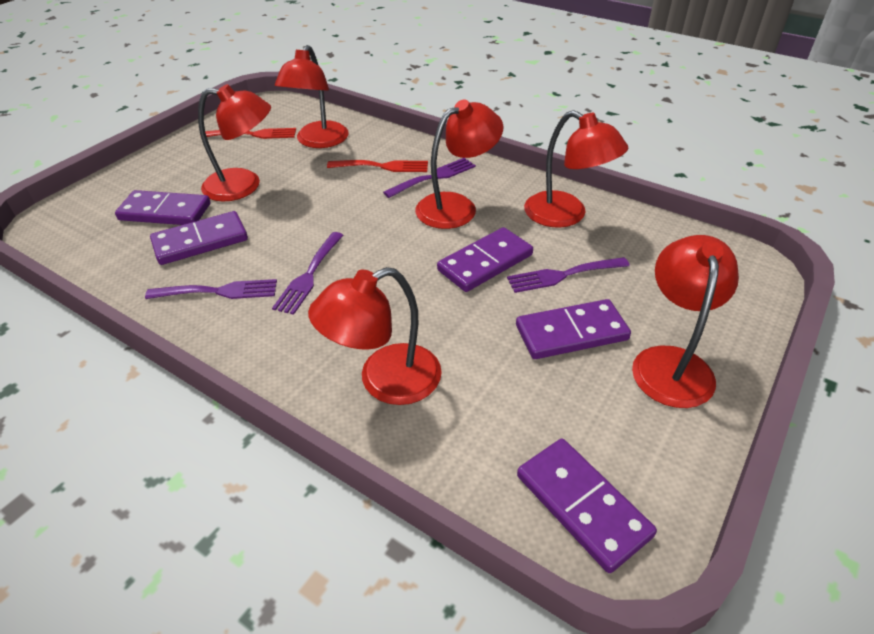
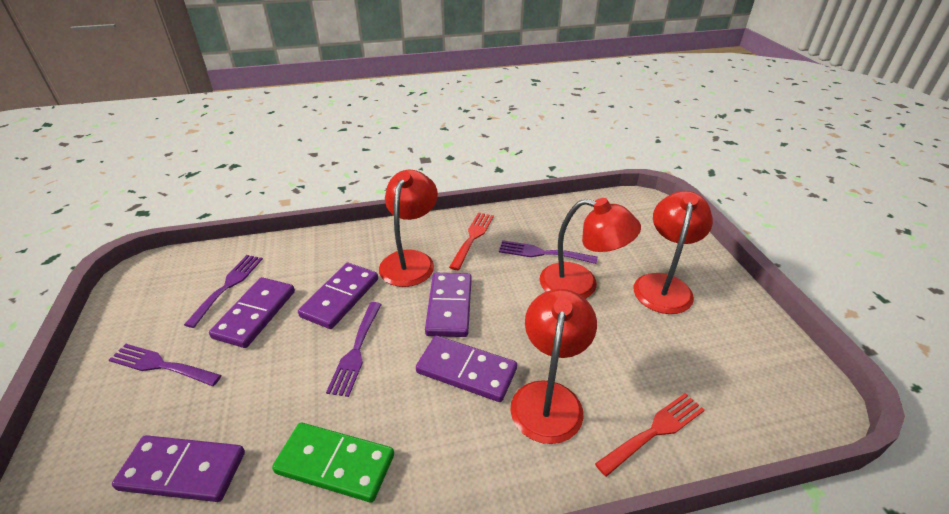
green domino: 0 -> 1
red lamp: 6 -> 4

